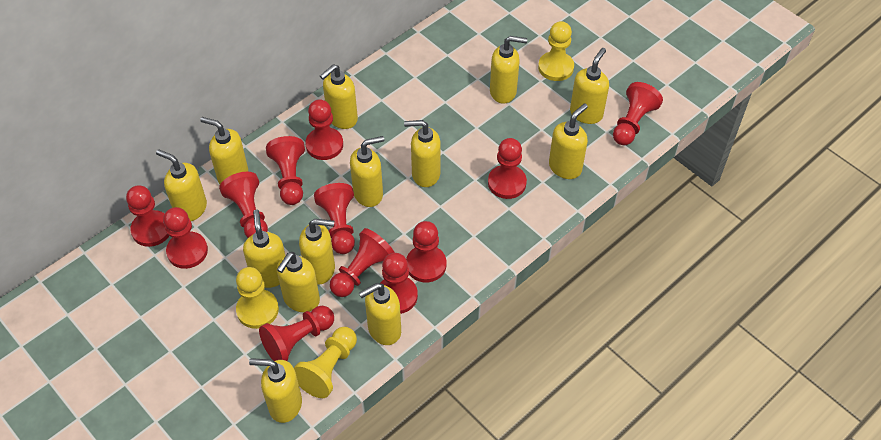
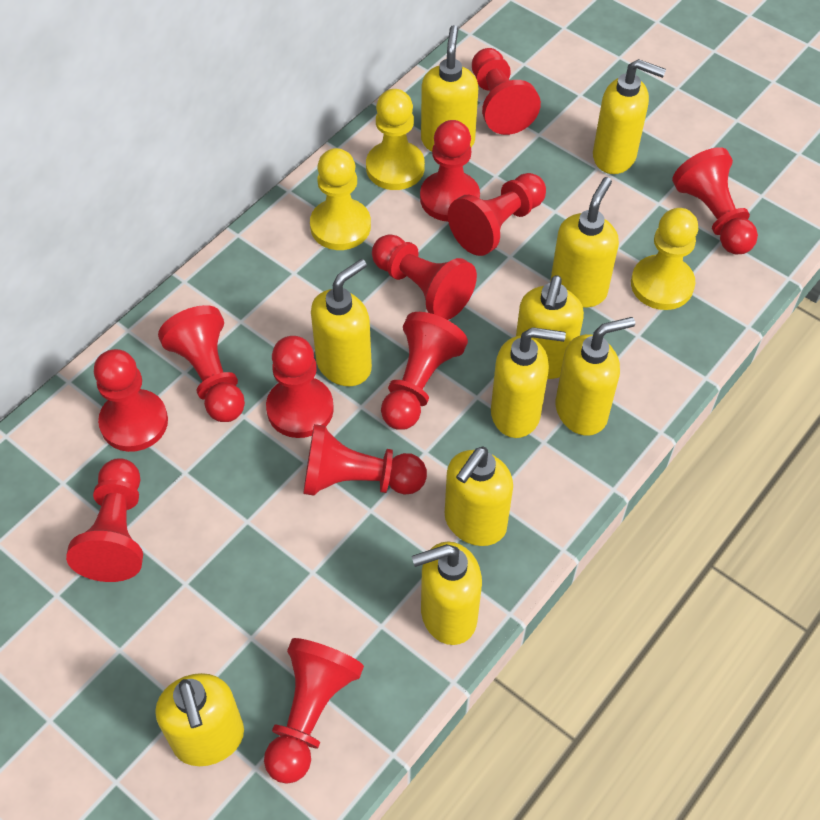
yellow soap dispenser: 13 -> 10

